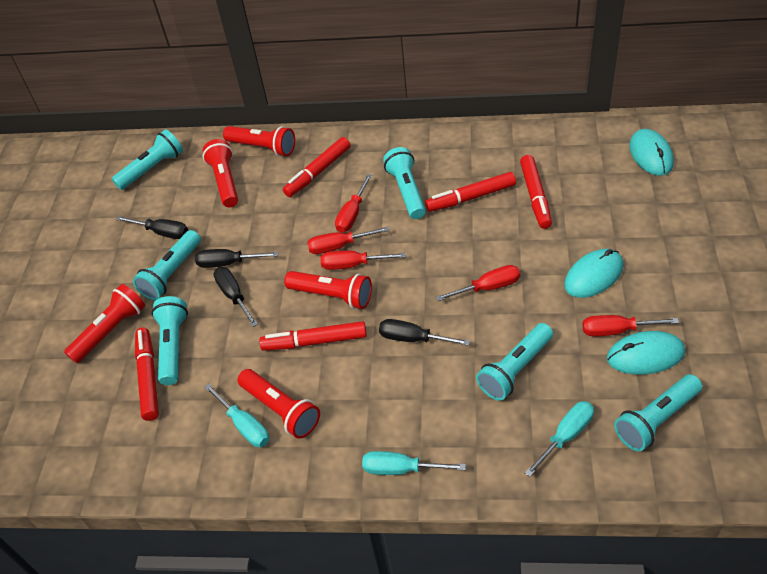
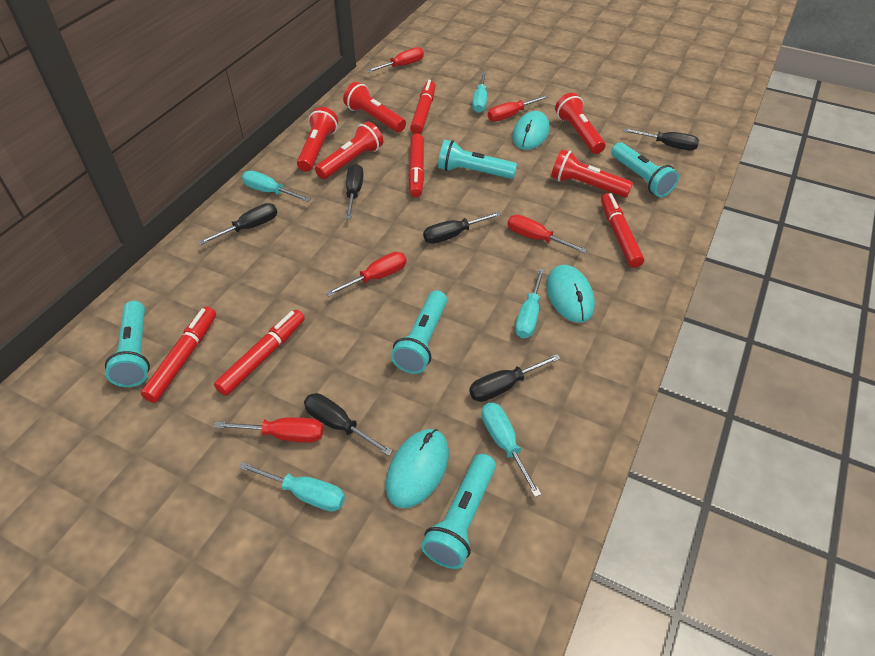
black screwdriver: 4 -> 6
turquoise flashlight: 6 -> 5
turquoise screwdriver: 3 -> 5

